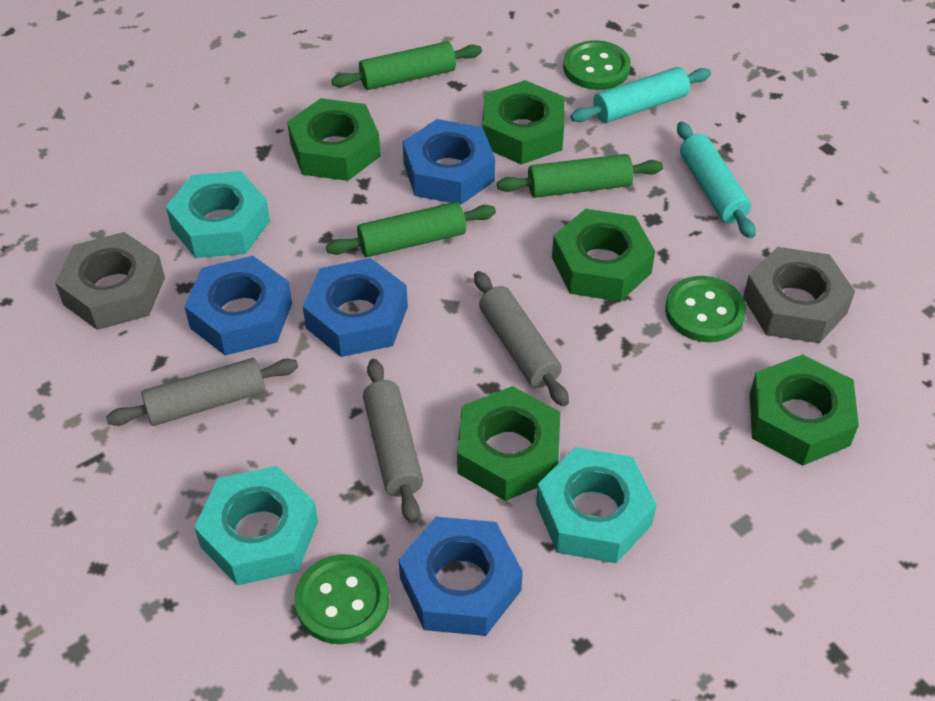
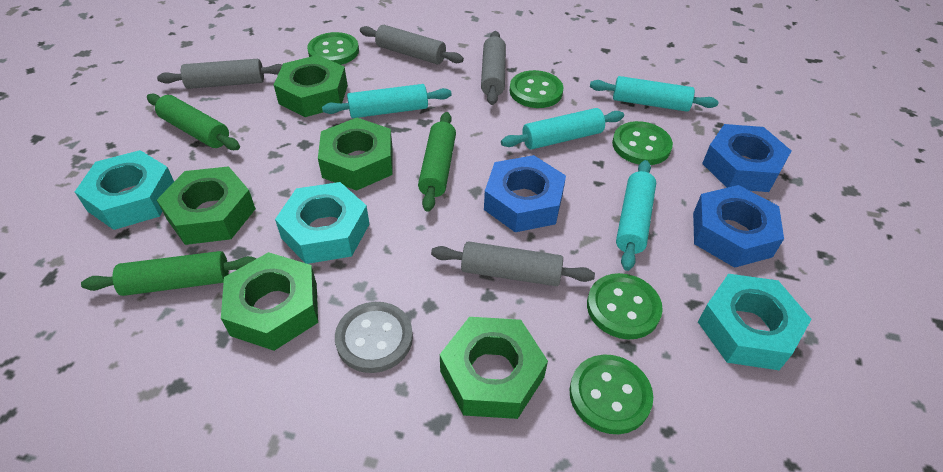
blue nut: 4 -> 3
green button: 3 -> 5
grey button: 0 -> 1
grey nut: 2 -> 0
grey rolling pin: 3 -> 4
turquoise rolling pin: 2 -> 4

